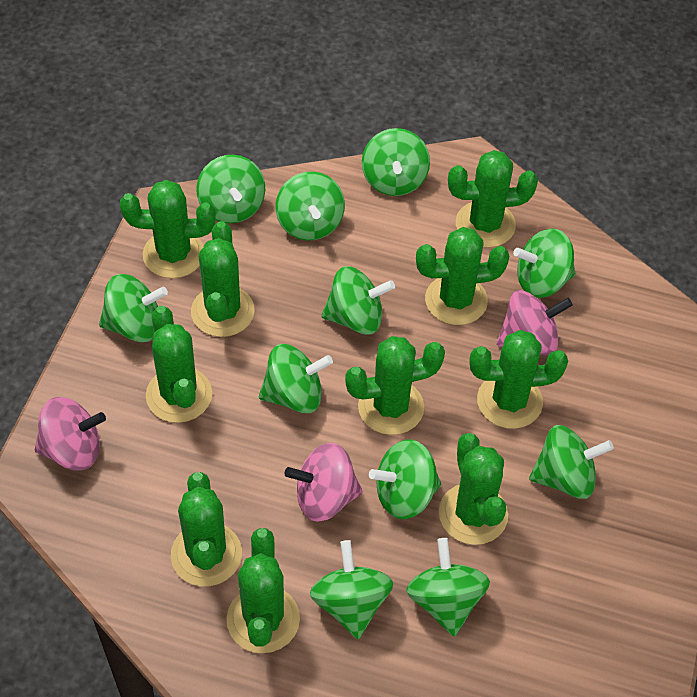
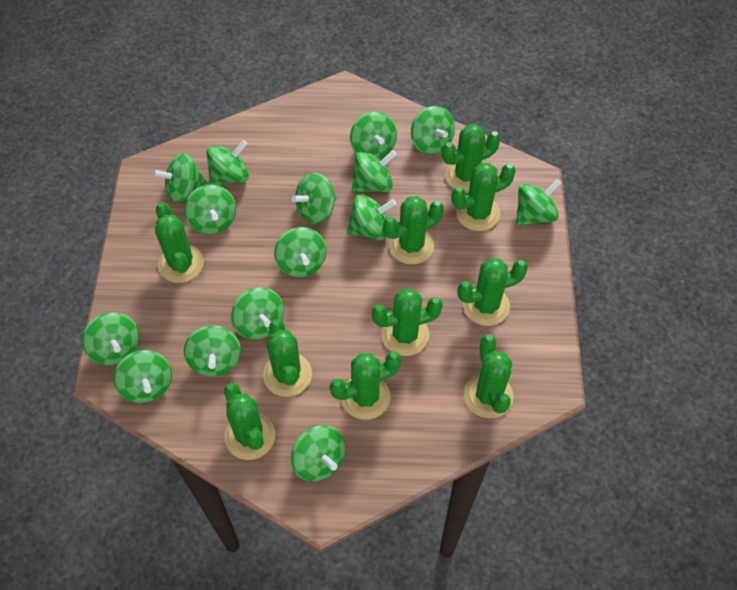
green spinning top: 11 -> 15
pink spinning top: 3 -> 0

